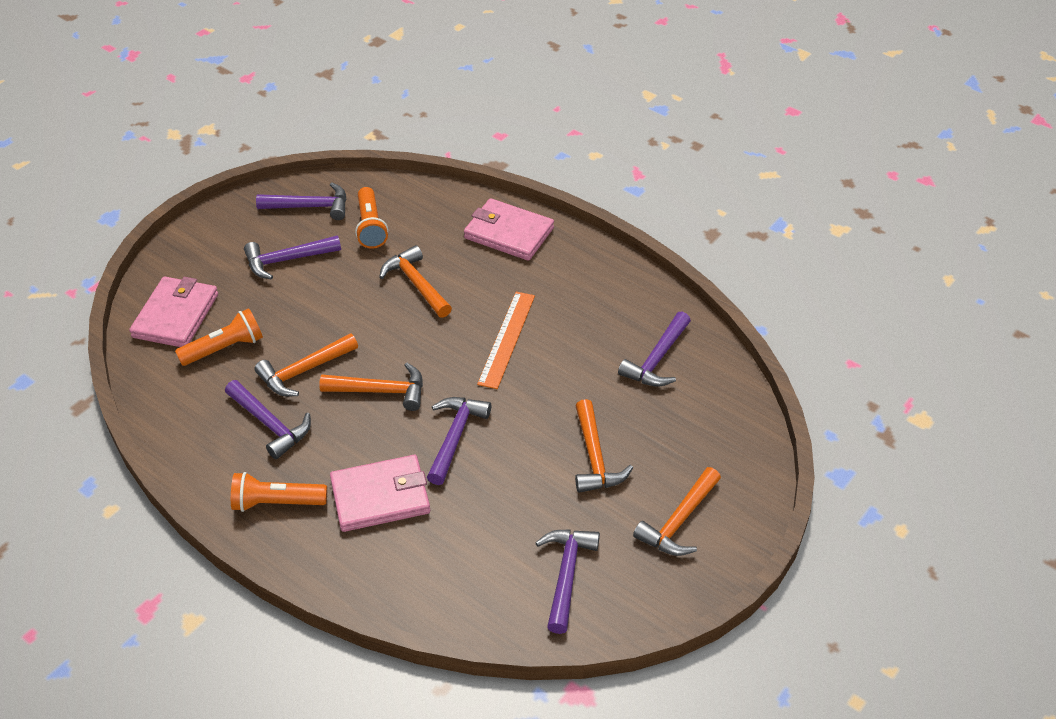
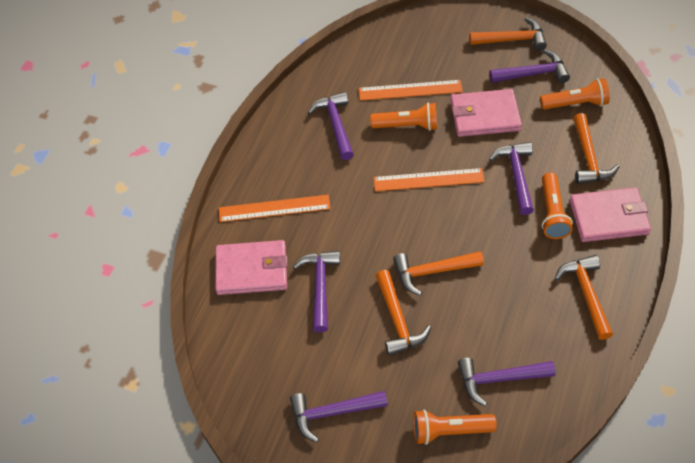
orange flashlight: 3 -> 4
orange ruler: 1 -> 3

